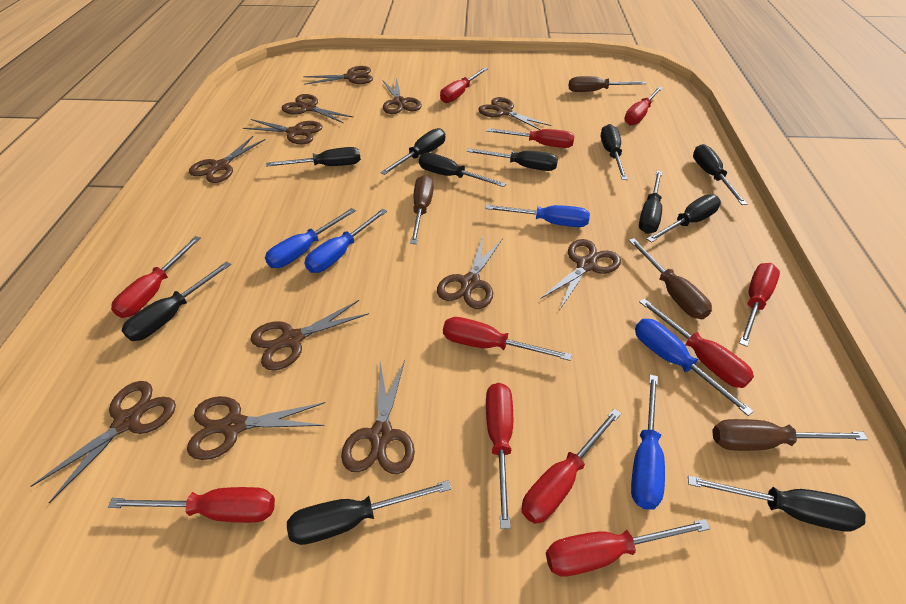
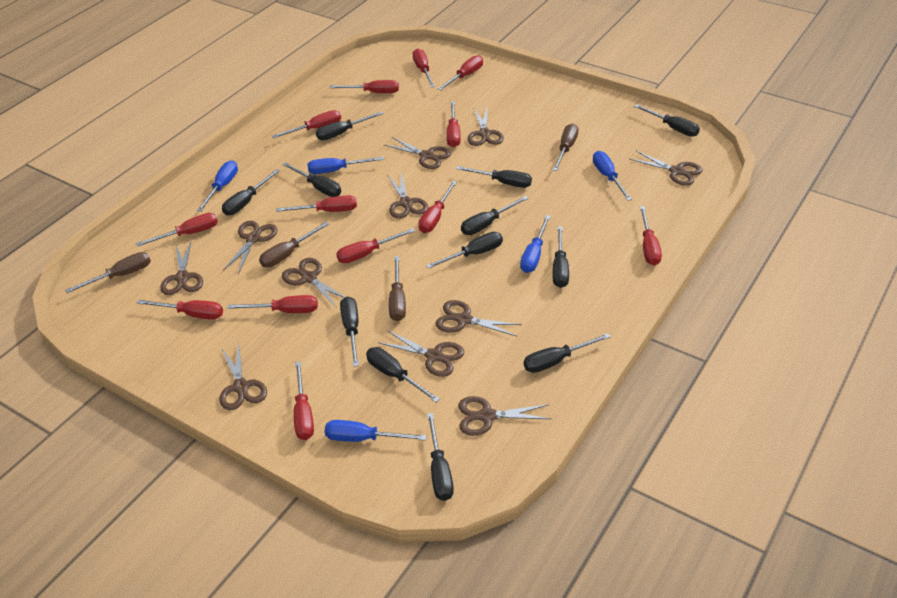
black screwdriver: 11 -> 12
brown scissors: 12 -> 11
red screwdriver: 11 -> 13

